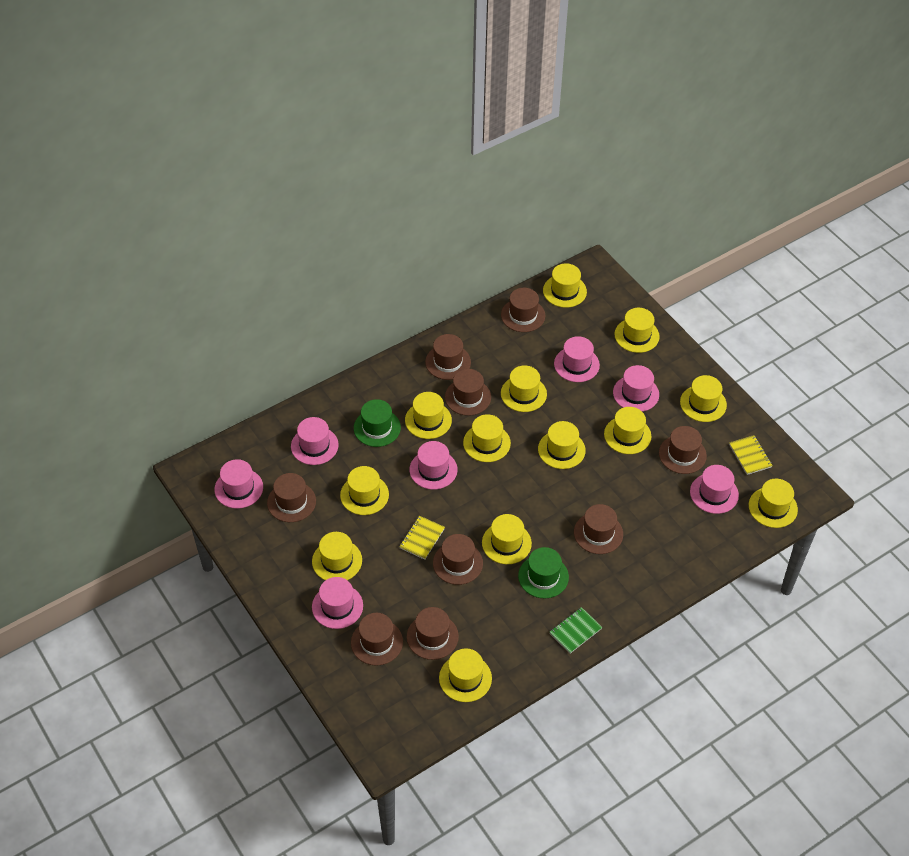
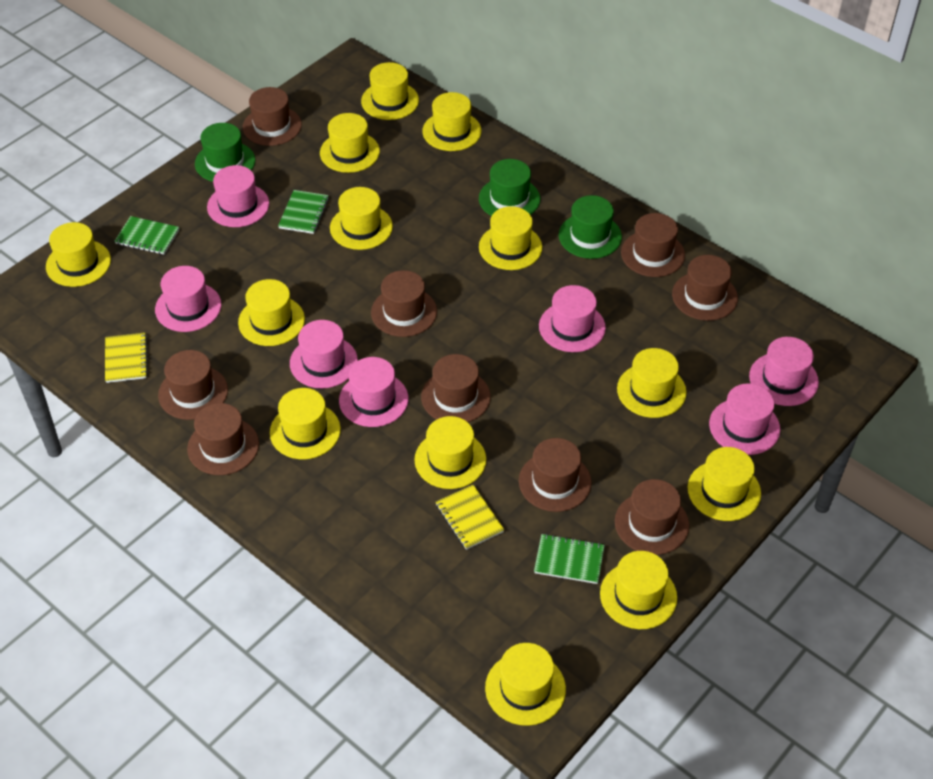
green hat: 2 -> 3
green notebook: 1 -> 3

